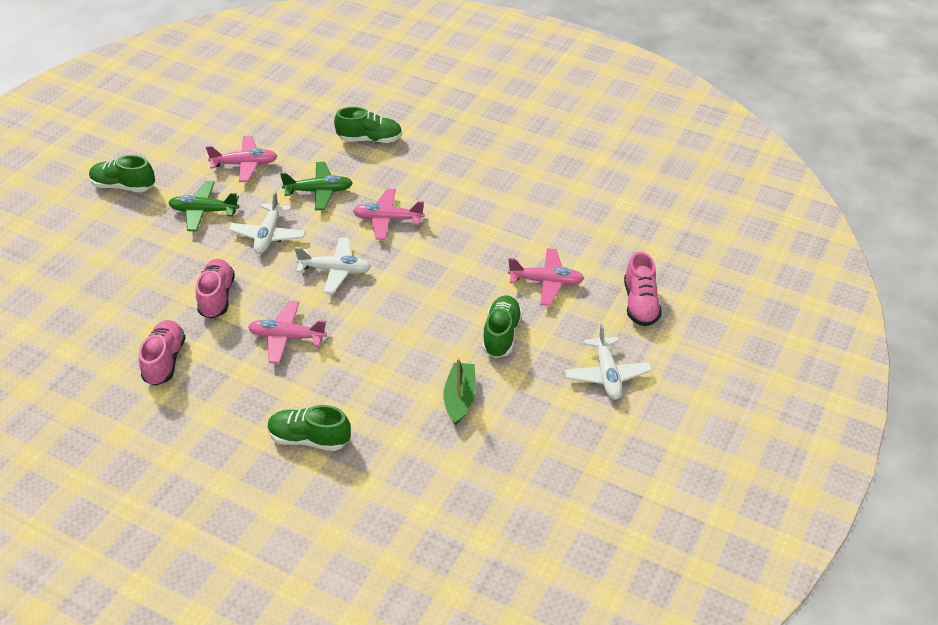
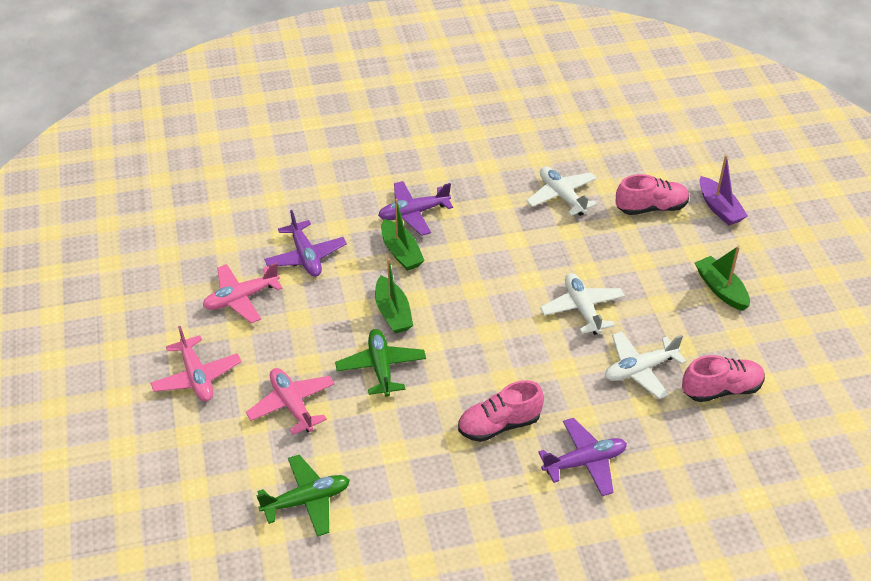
green boat: 1 -> 3
green shoe: 4 -> 0
pink plane: 4 -> 3
purple boat: 0 -> 1
purple plane: 0 -> 3

